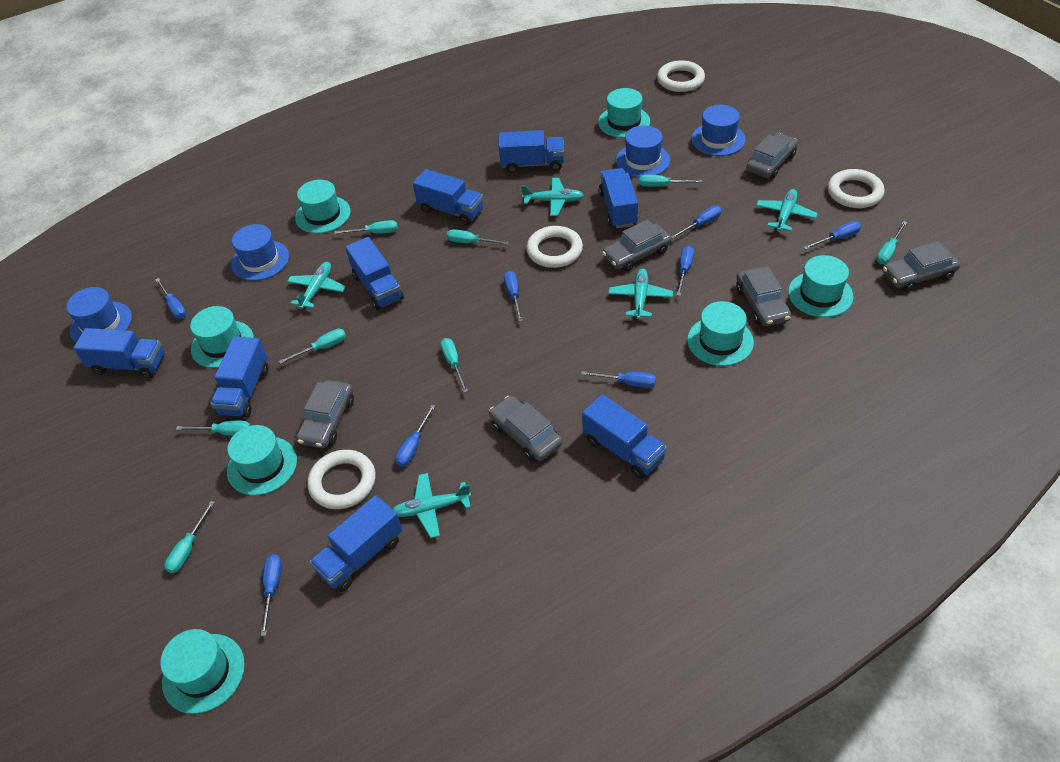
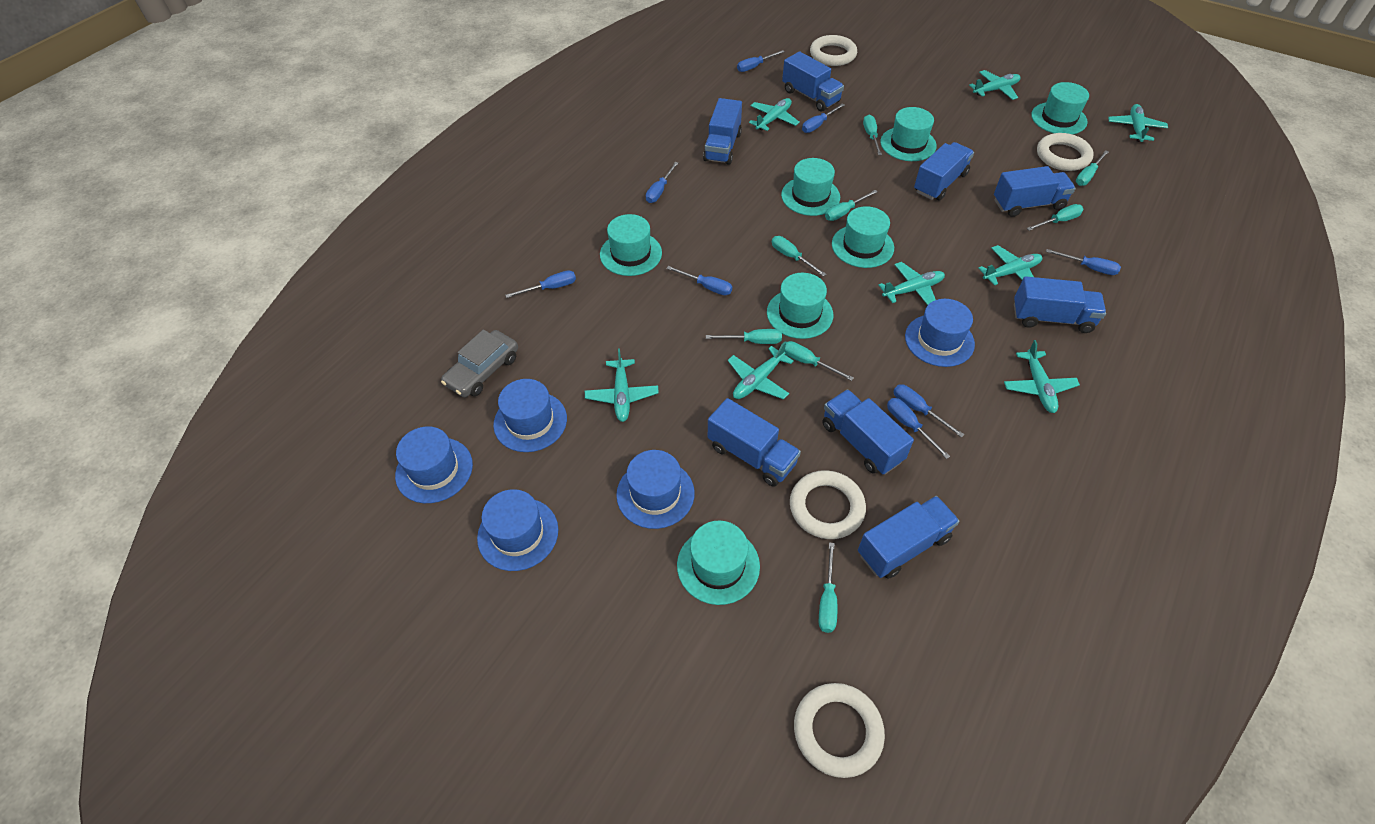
blue hat: 4 -> 5
grey car: 6 -> 1
turquoise plane: 5 -> 8

